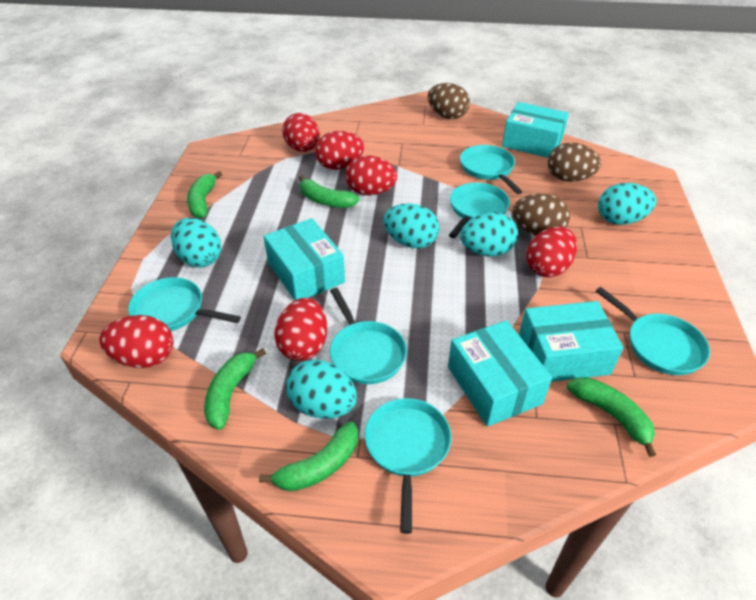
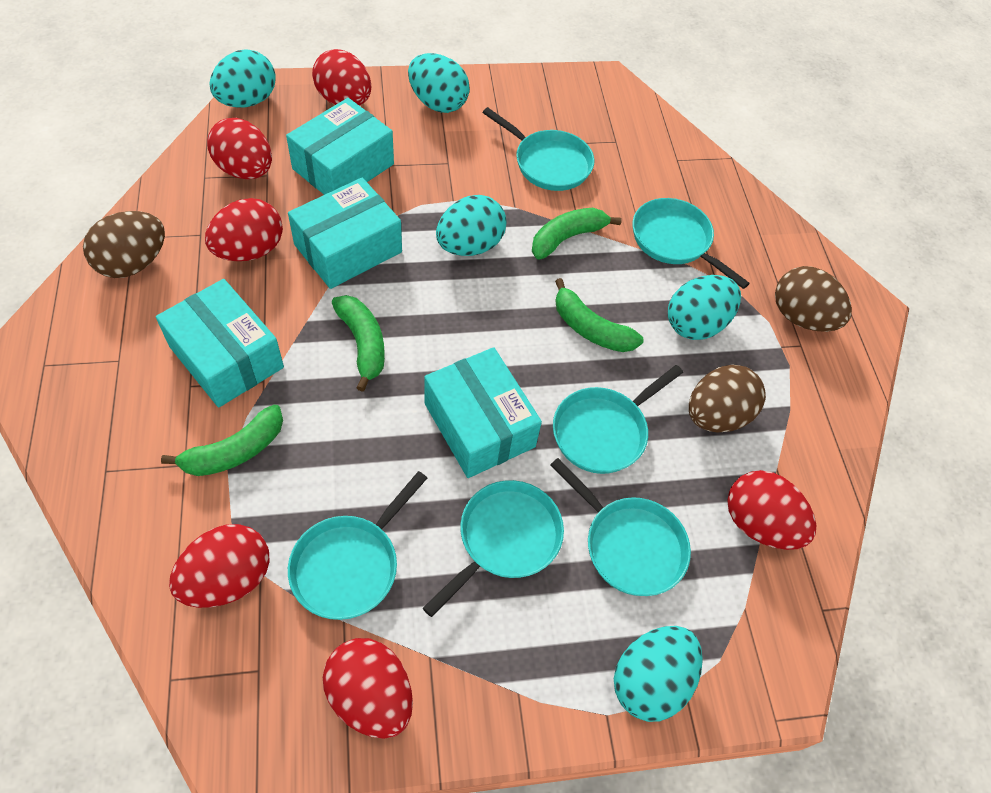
green banana: 5 -> 4

